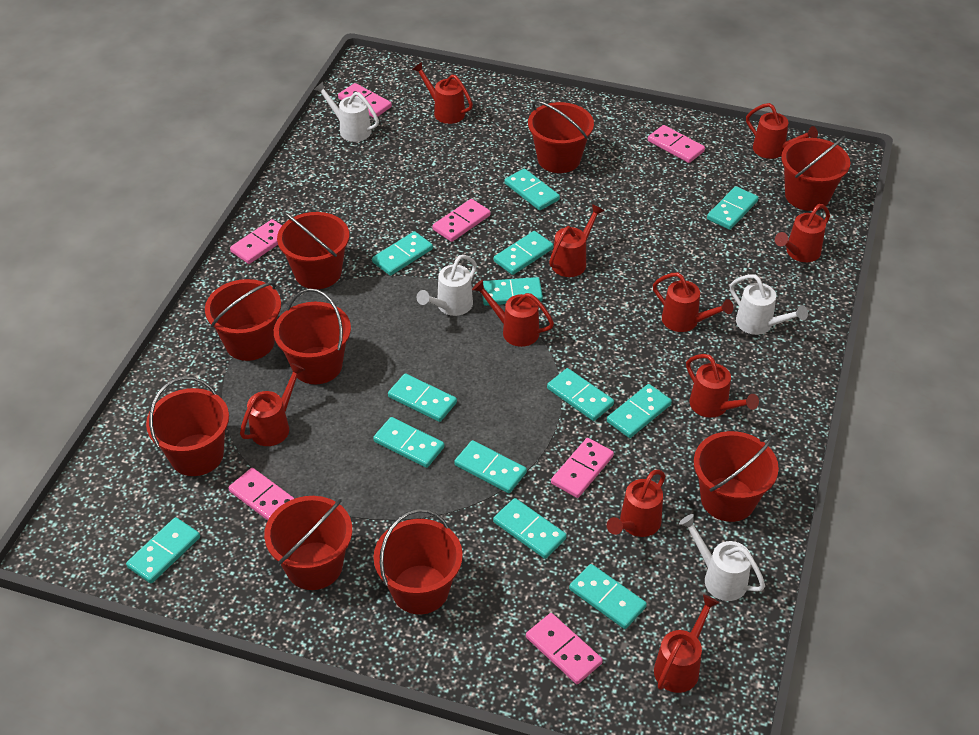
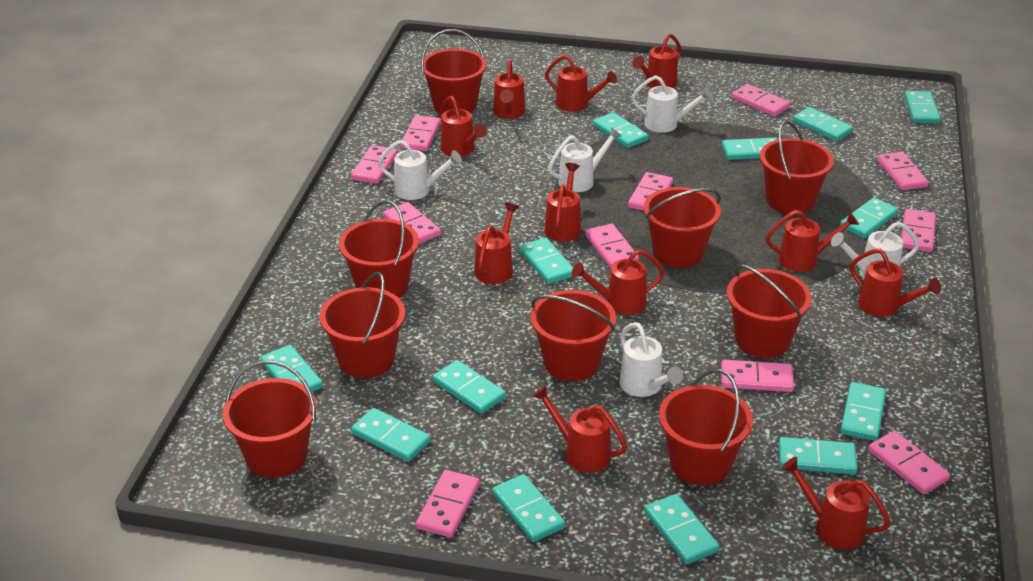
pink domino: 7 -> 11
red watering can: 10 -> 11
white watering can: 4 -> 5

